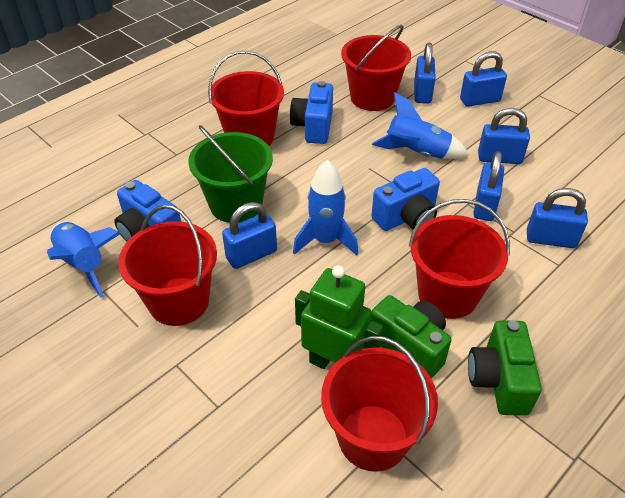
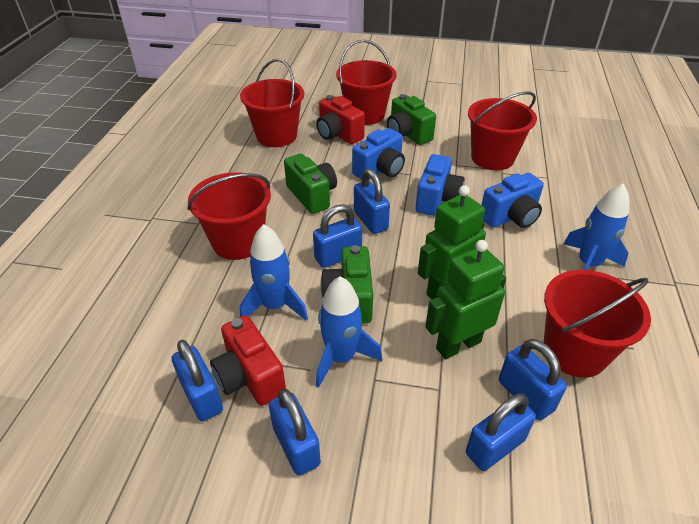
green bucket: 1 -> 0
green camera: 2 -> 3
green robot: 1 -> 2
red camera: 0 -> 2

